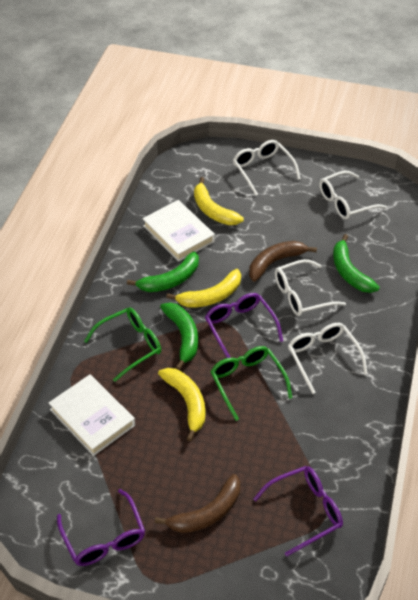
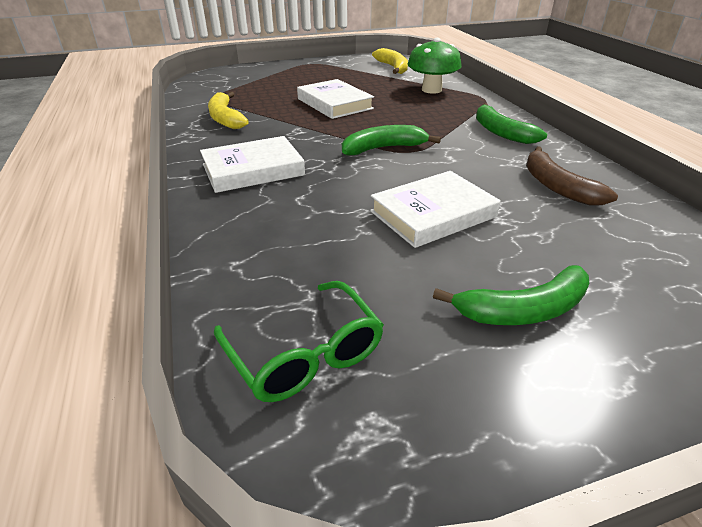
brown banana: 2 -> 1
green glasses: 2 -> 1
green mushroom: 0 -> 1
purple glasses: 3 -> 0
white book: 2 -> 3
white glasses: 4 -> 0
yellow banana: 3 -> 2

